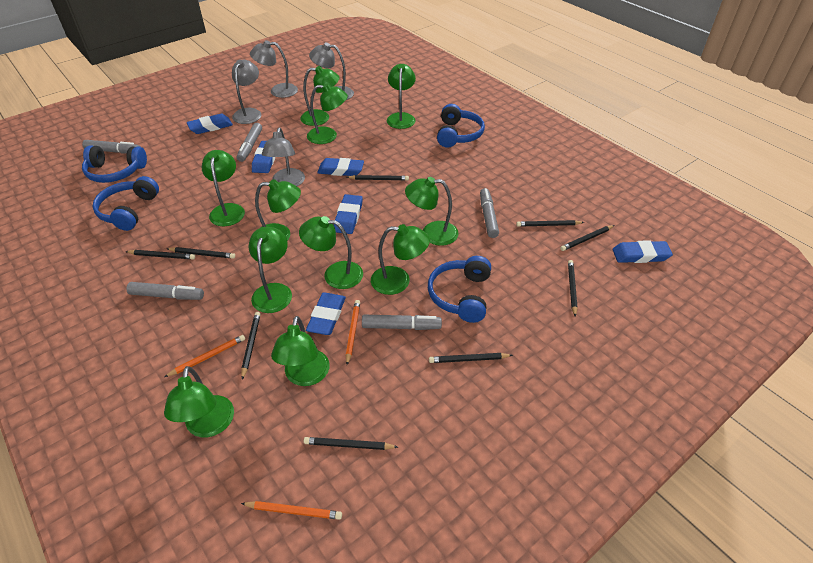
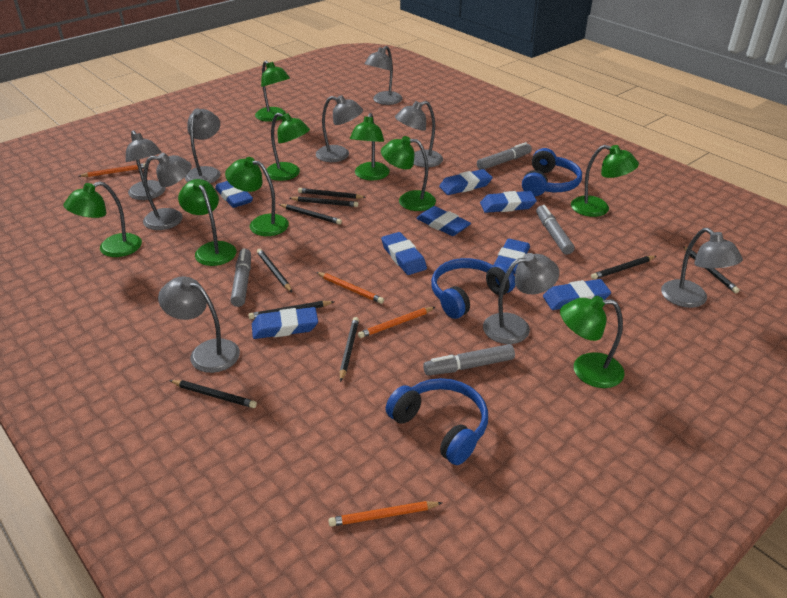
blue eraser: 6 -> 8
blue headphones: 4 -> 3
green lamp: 11 -> 9
grey lamp: 4 -> 9
grey marker: 5 -> 4
orange pencil: 3 -> 4

